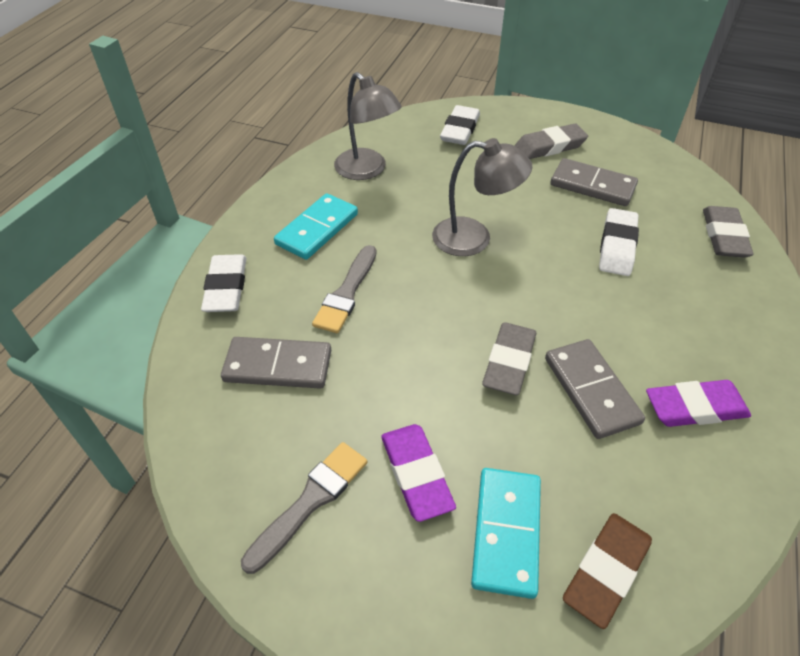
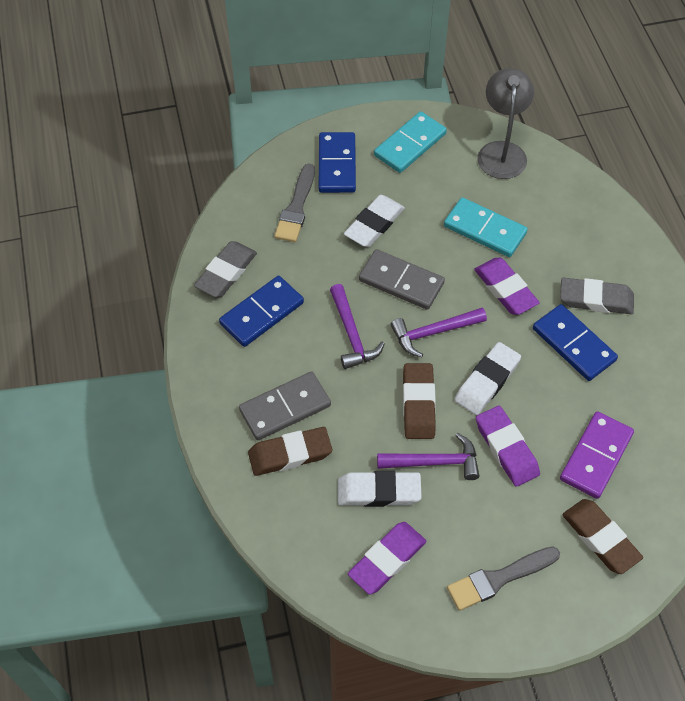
blue domino: 0 -> 3
brown eraser: 1 -> 3
grey domino: 3 -> 2
grey eraser: 3 -> 2
grey lamp: 2 -> 1
purple domino: 0 -> 1
purple eraser: 2 -> 3
purple hammer: 0 -> 3

